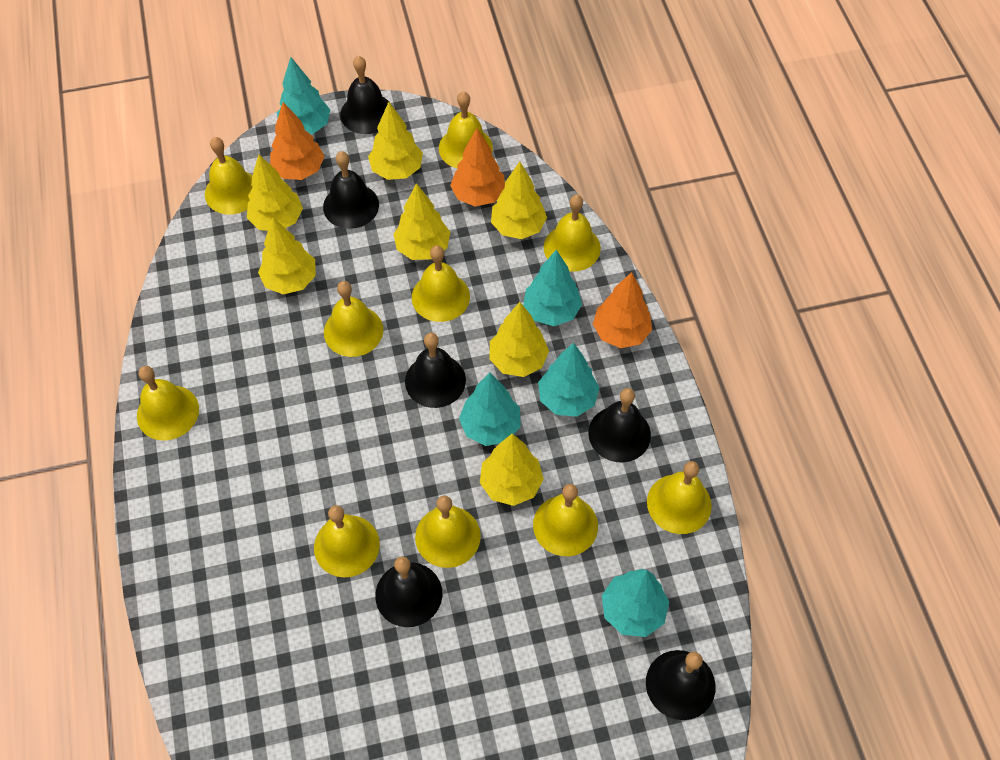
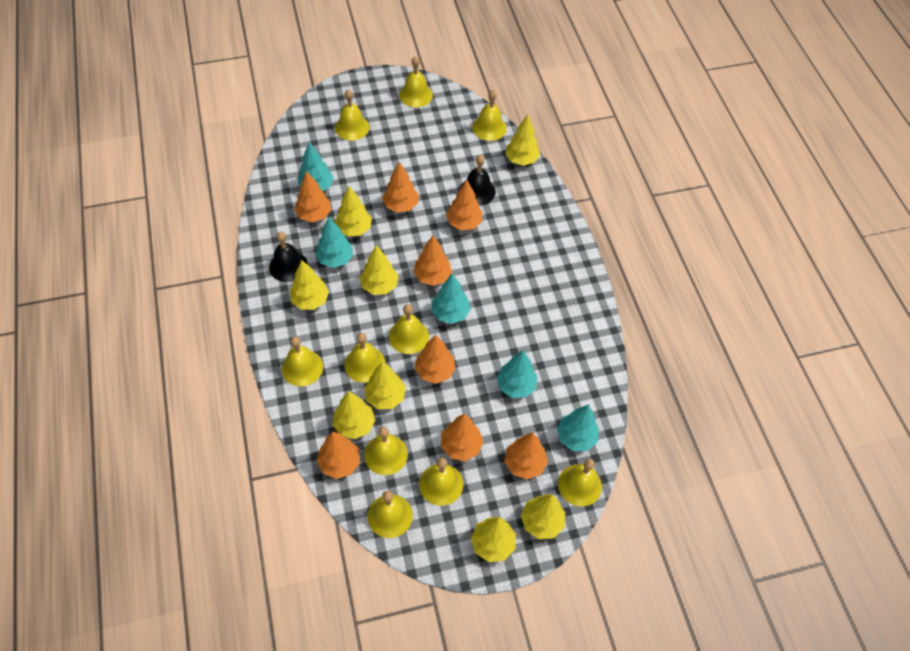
black bell: 6 -> 2
orange tree: 3 -> 8
yellow tree: 7 -> 8

